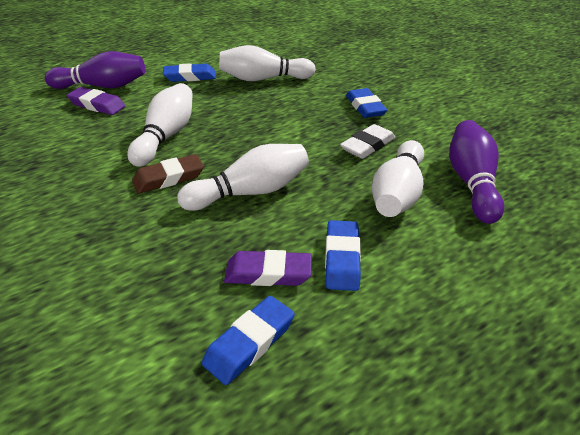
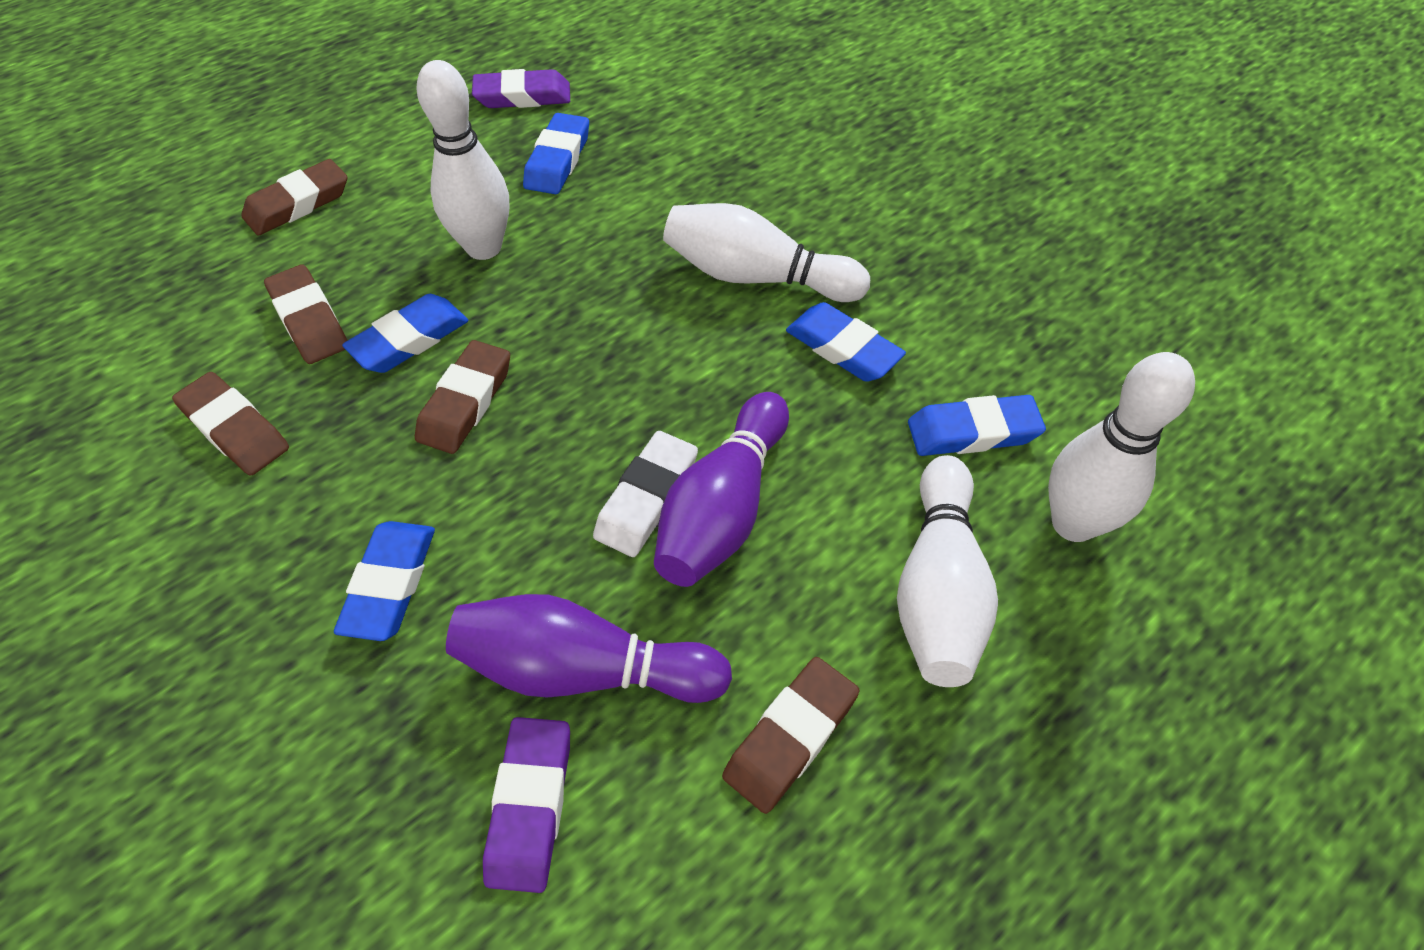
blue eraser: 4 -> 5
brown eraser: 1 -> 5

